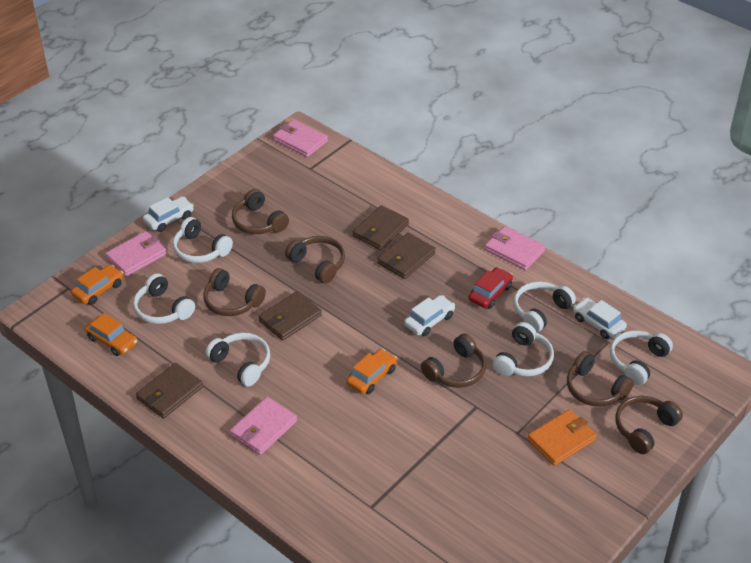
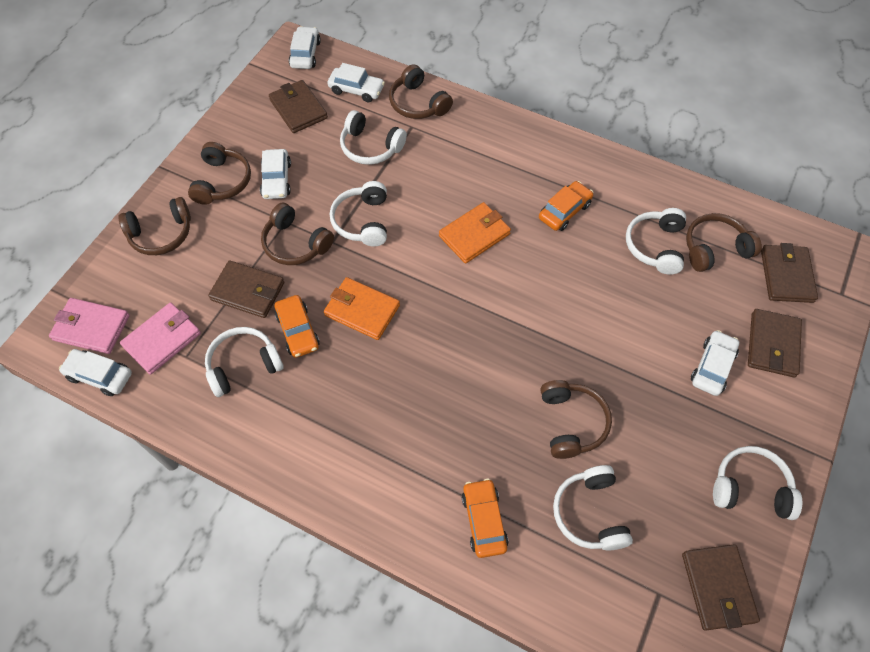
brown wallet: 4 -> 5
orange wallet: 1 -> 2
pink wallet: 4 -> 2
red car: 1 -> 0
white car: 3 -> 5

